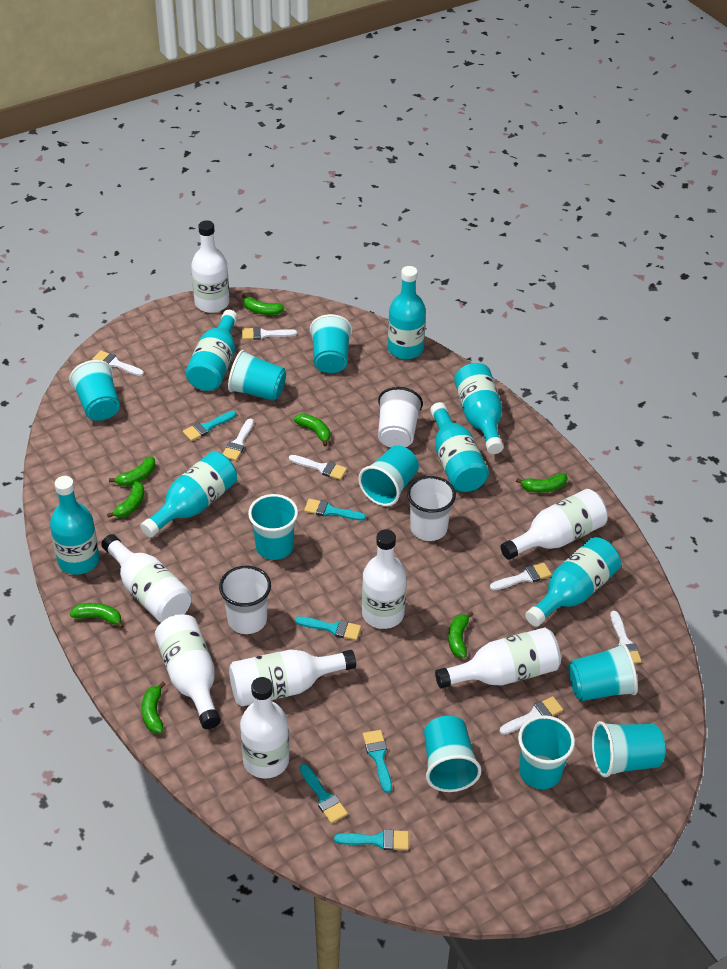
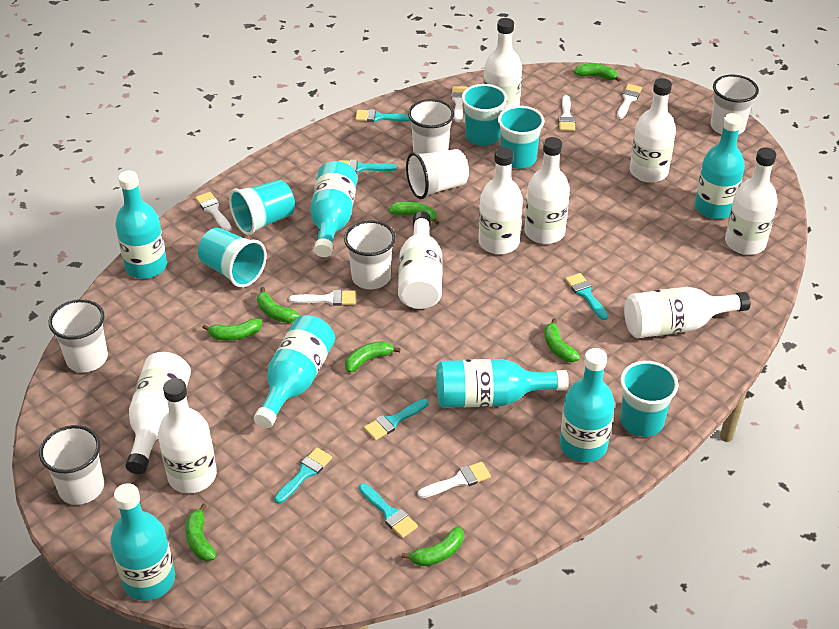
turquoise cup: 9 -> 5
white bottle: 8 -> 9
white brush: 7 -> 6
white cup: 3 -> 6

